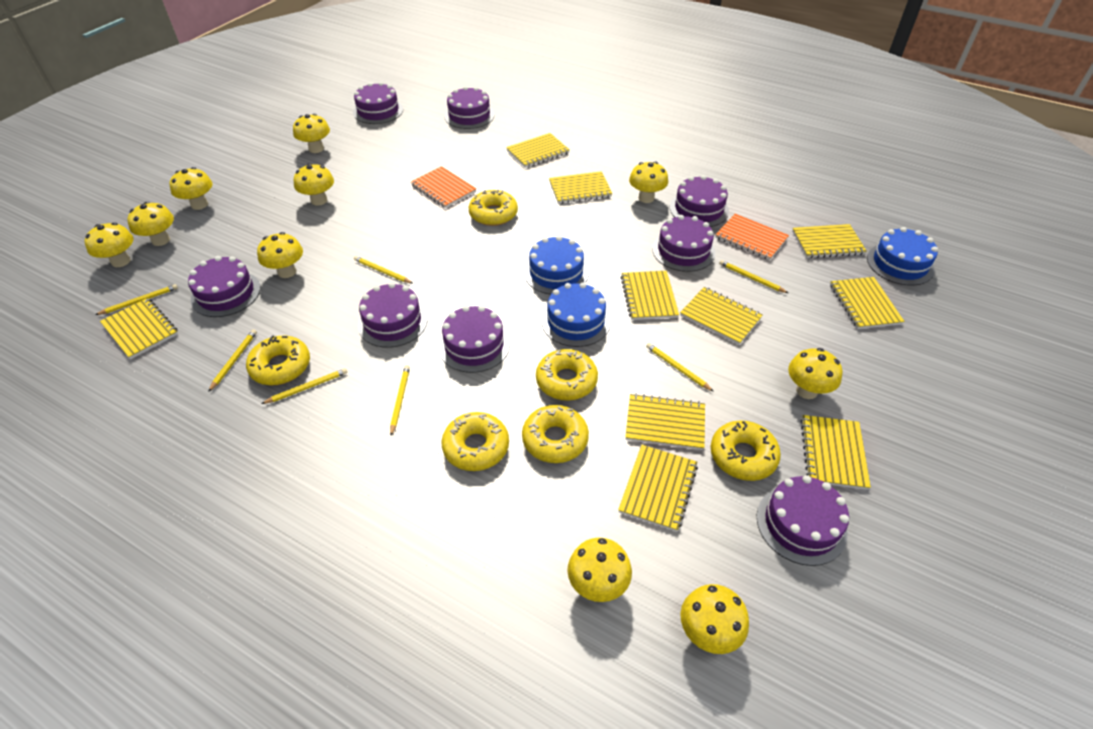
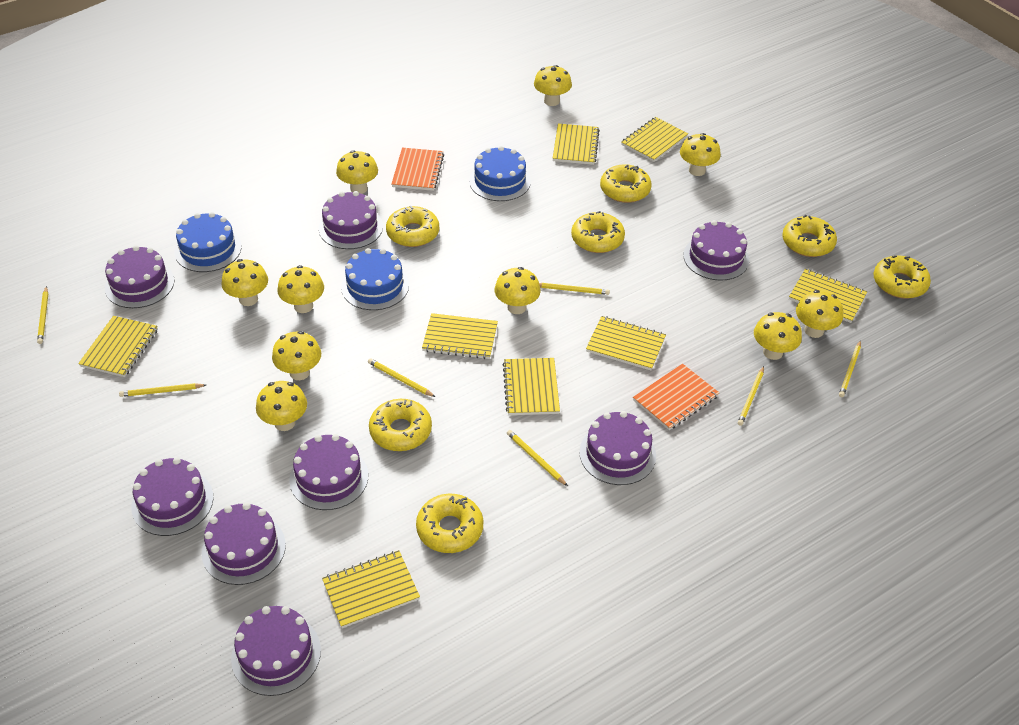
yellow donut: 6 -> 7
yellow notebook: 10 -> 8

